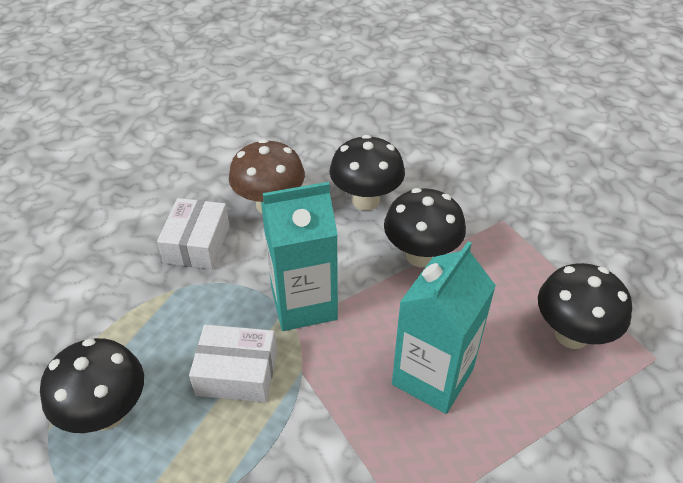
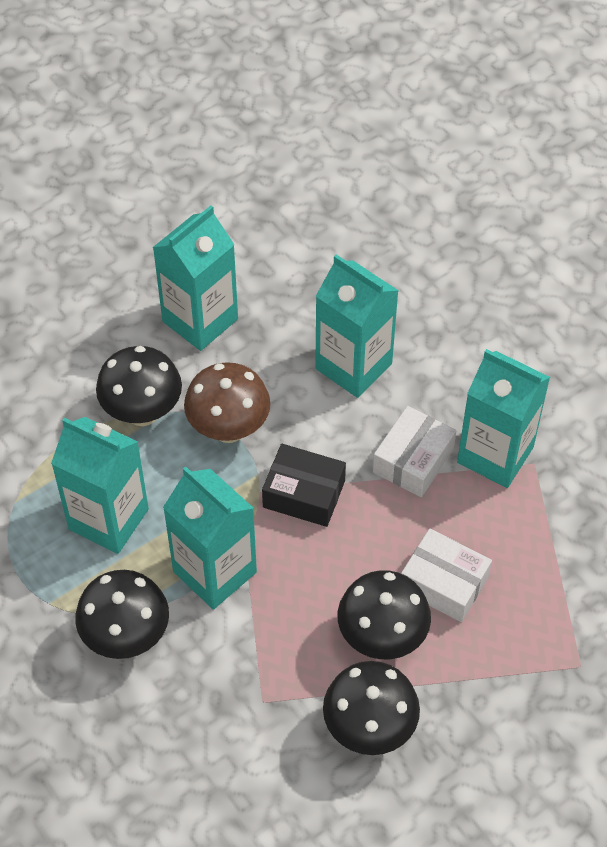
black box: 0 -> 1
turquoise carton: 2 -> 5

